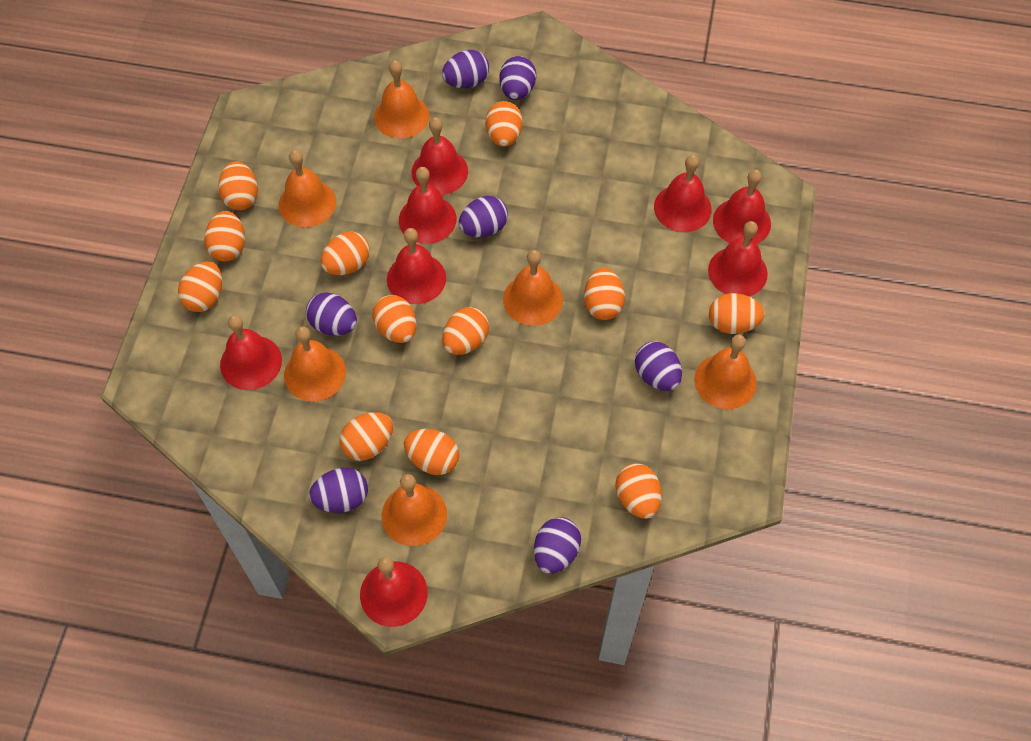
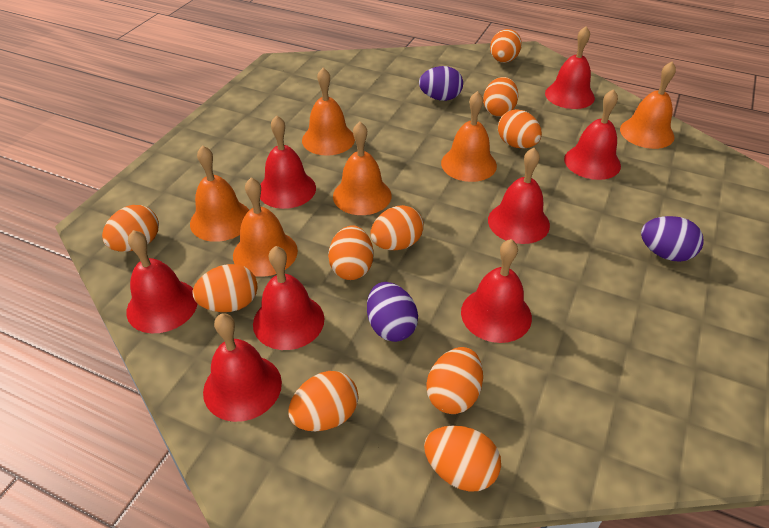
orange egg: 12 -> 10
purple egg: 7 -> 3

